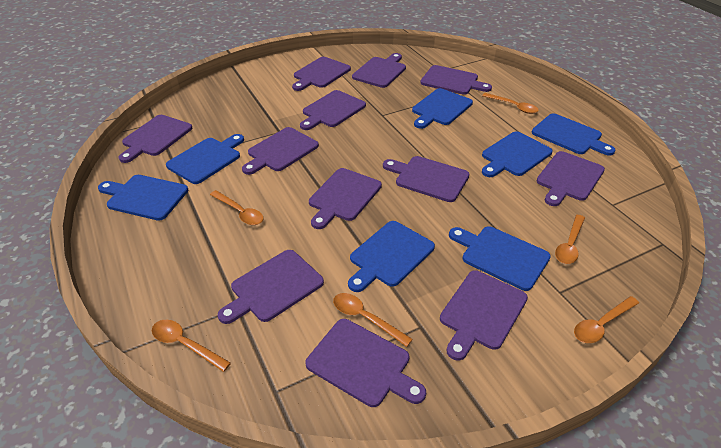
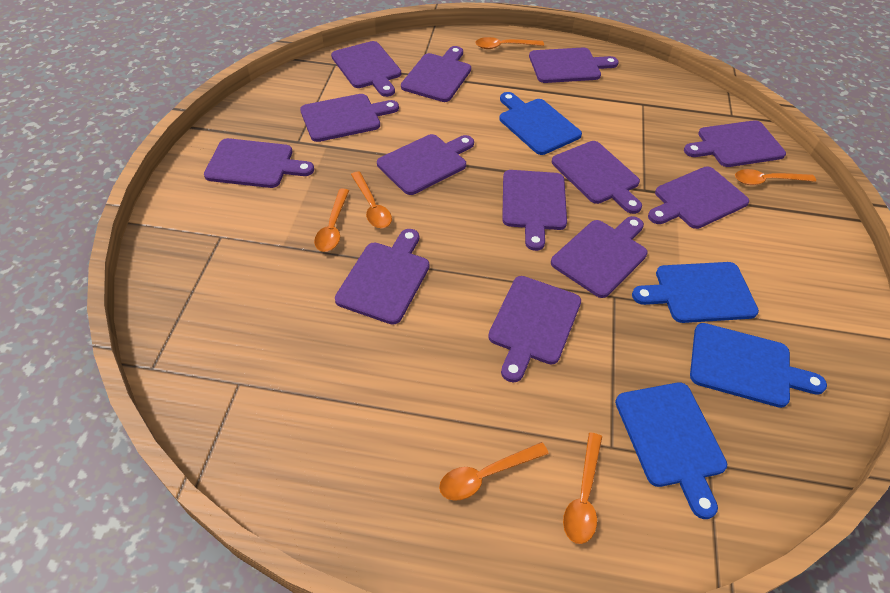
blue cutting board: 7 -> 4
purple cutting board: 12 -> 13

